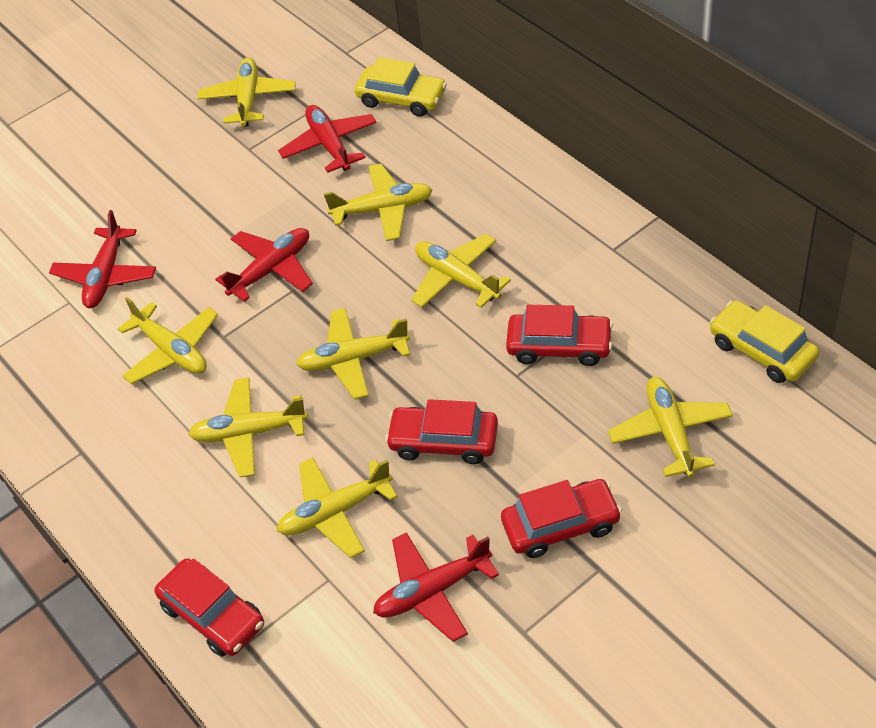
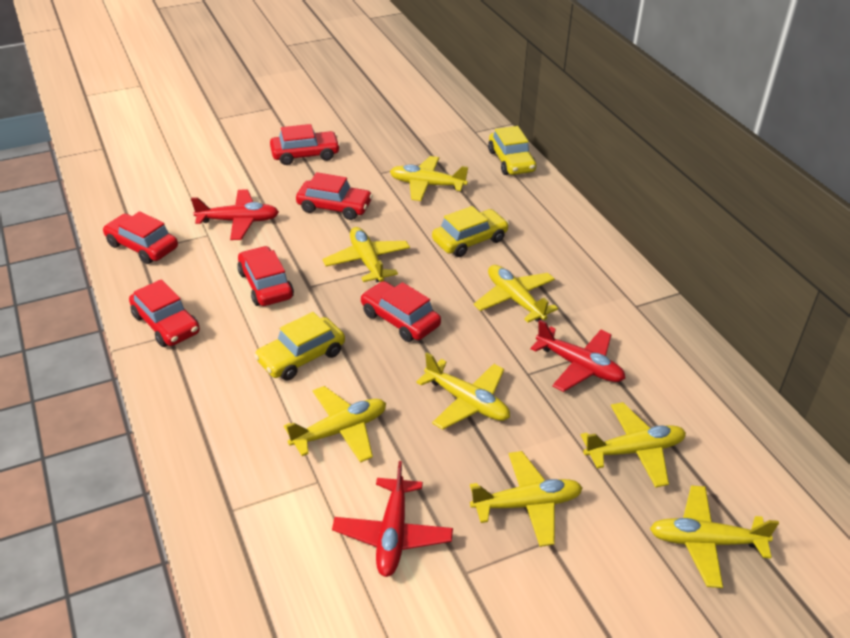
red car: 4 -> 6
red plane: 4 -> 3
yellow car: 2 -> 3

